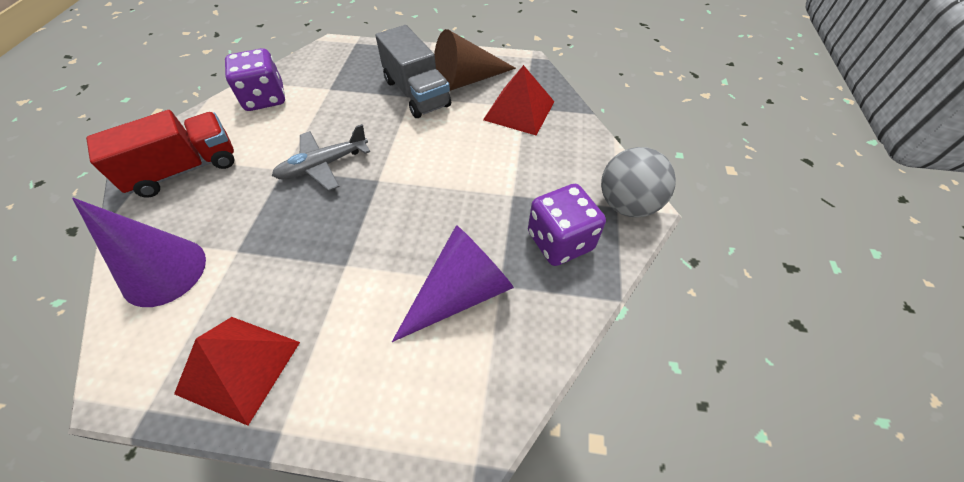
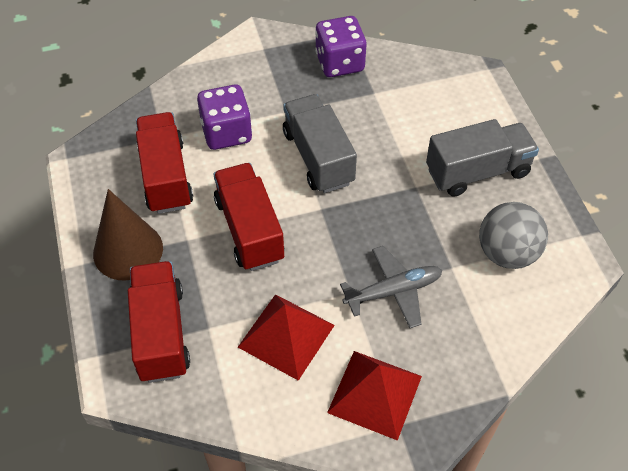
grey truck: 1 -> 2
purple cone: 2 -> 0
red truck: 1 -> 3

